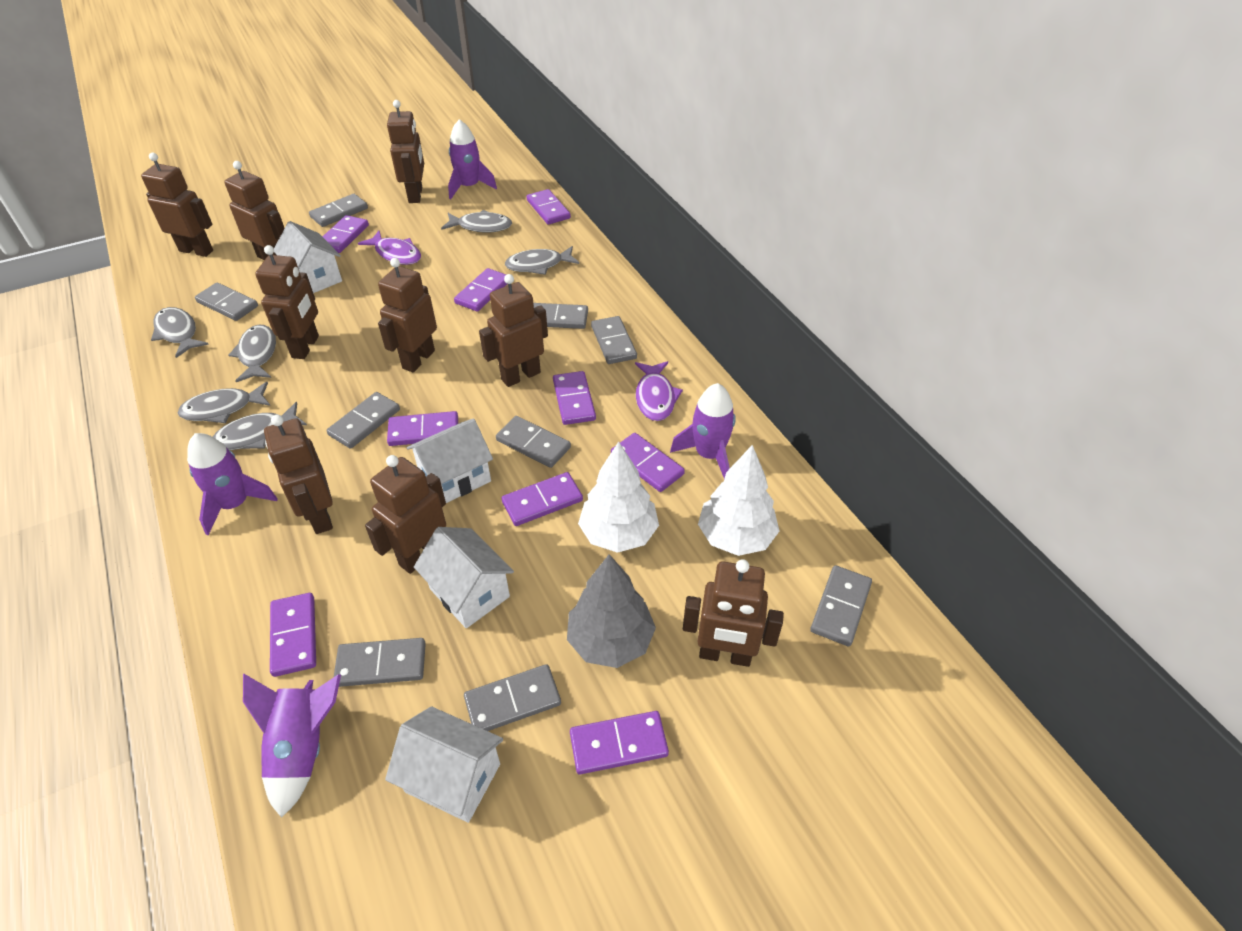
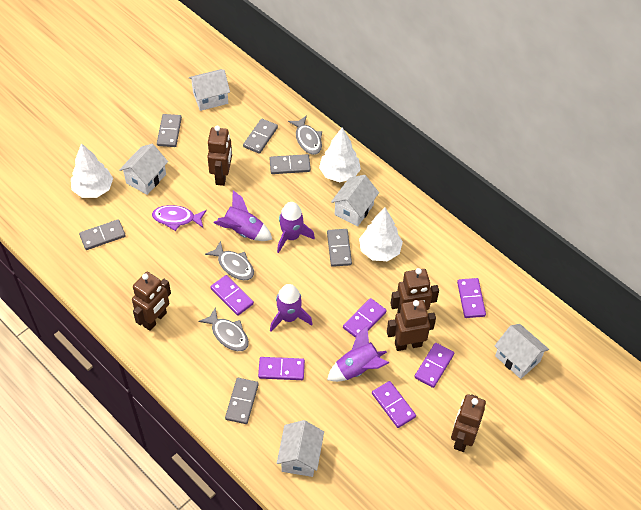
brown robot: 9 -> 5
grey domino: 9 -> 6
grey fish: 6 -> 3
grey tree: 1 -> 0
purple domino: 9 -> 6
purple fish: 2 -> 1
white house: 4 -> 5
white tree: 2 -> 3

